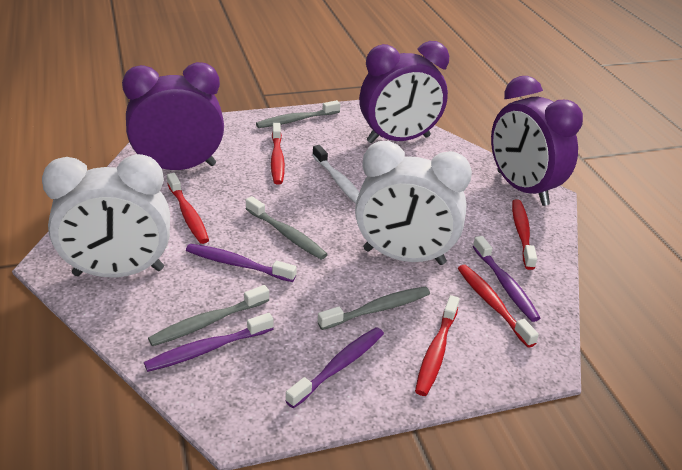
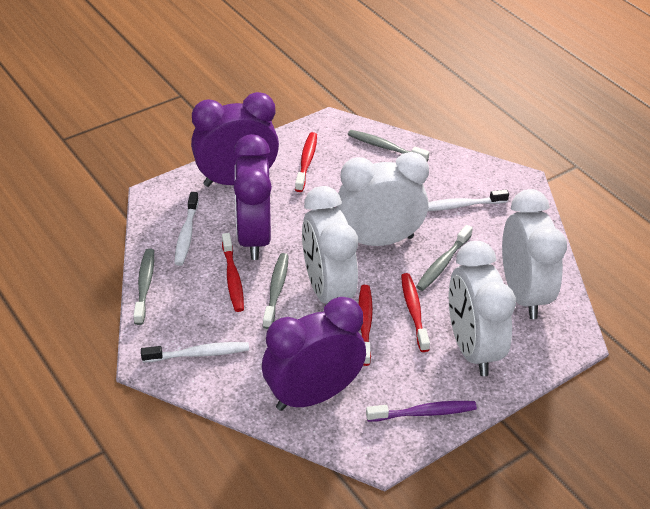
purple toothbrush: 4 -> 1
red toothbrush: 5 -> 4
white clock: 2 -> 4
white toothbrush: 1 -> 3

